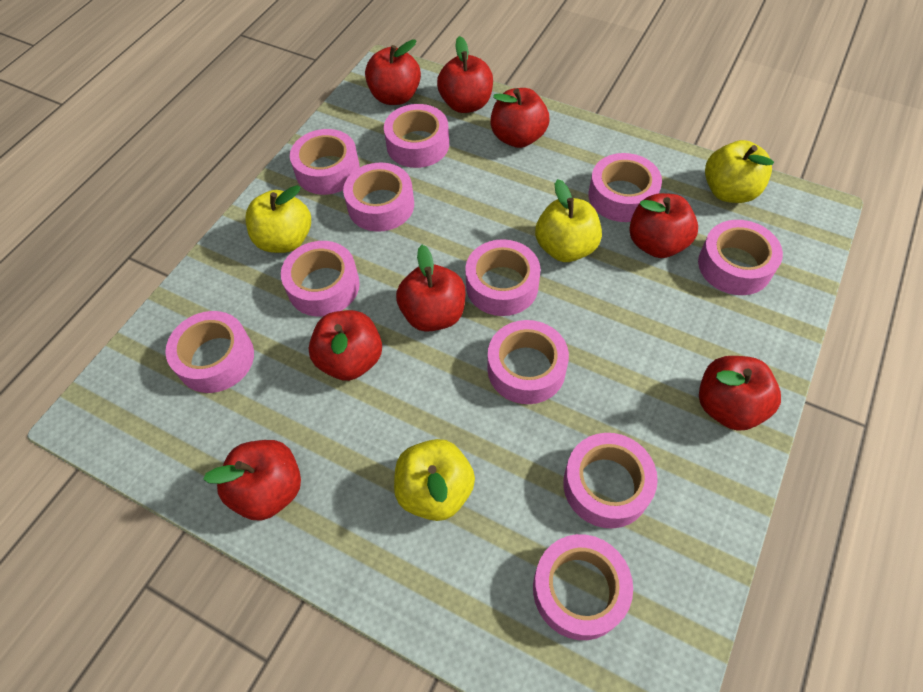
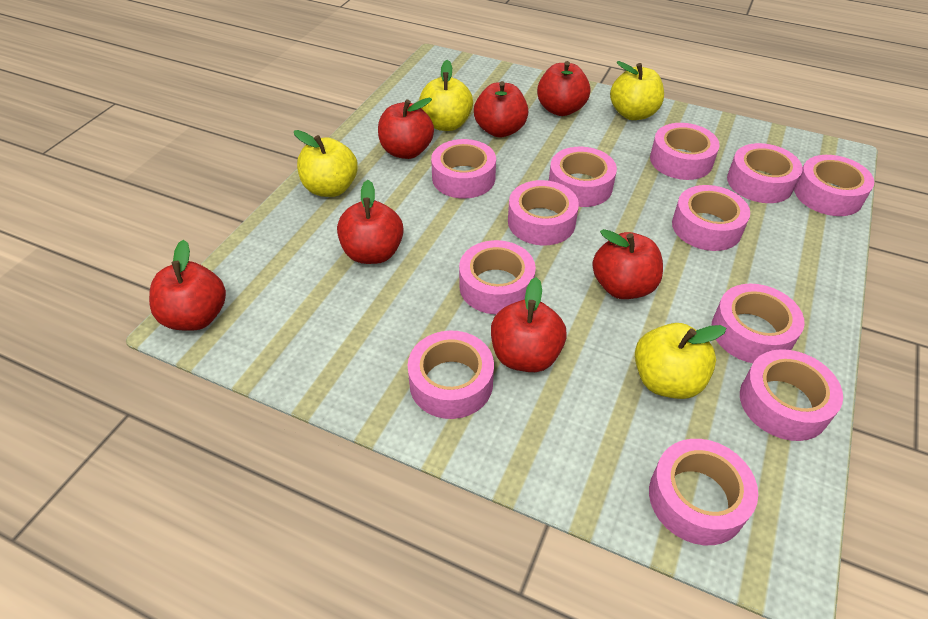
pink tape: 11 -> 12
red apple: 8 -> 7

